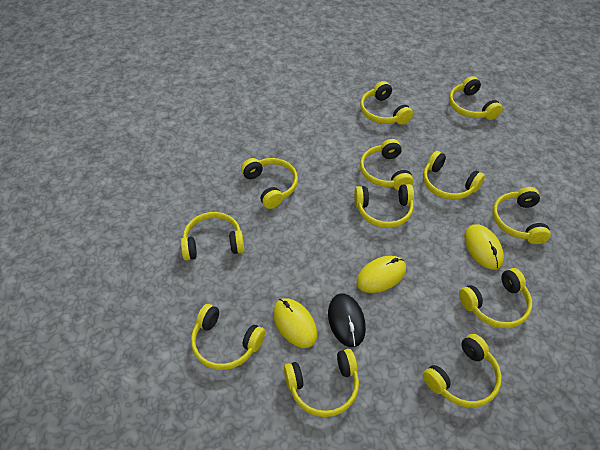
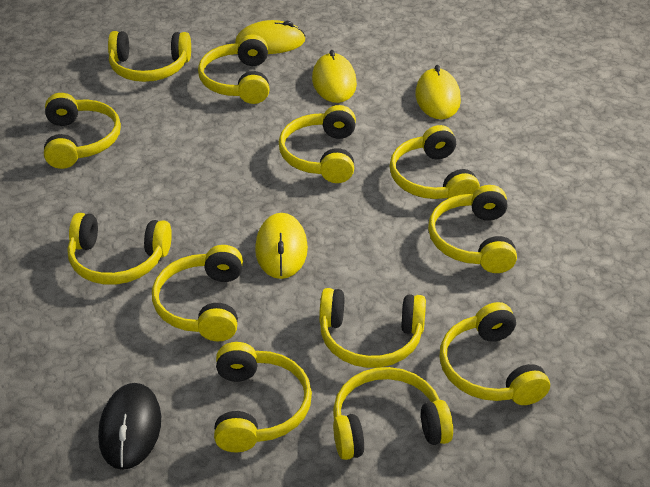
yellow mouse: 3 -> 4

